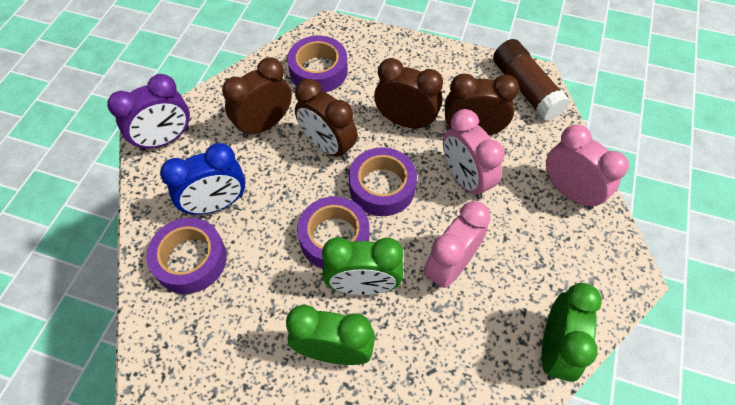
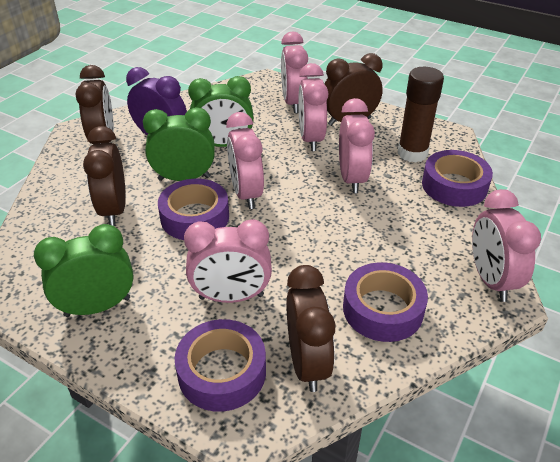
blue clock: 1 -> 0
pink clock: 3 -> 6

